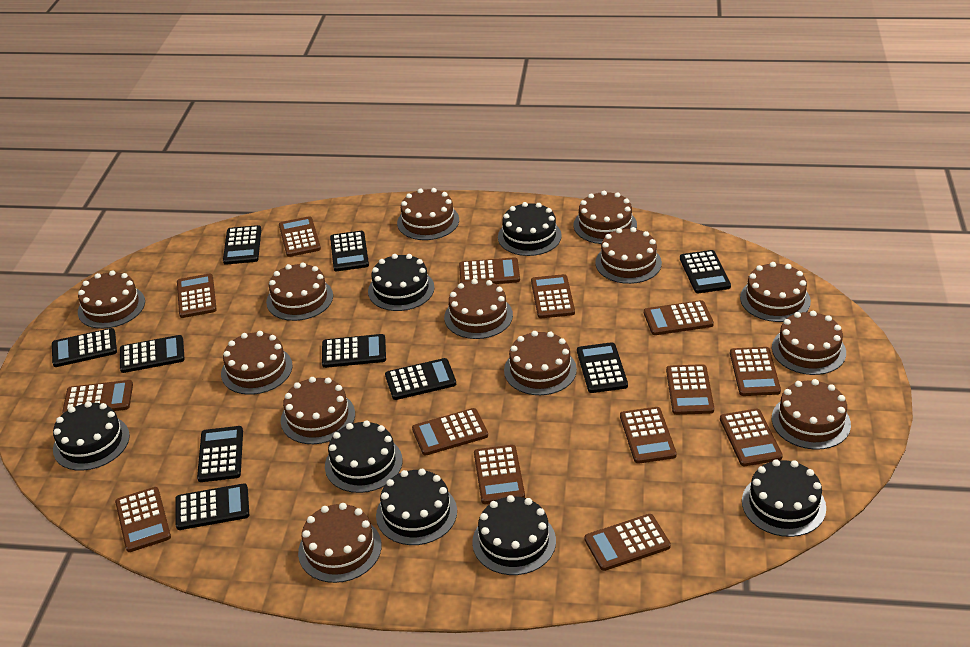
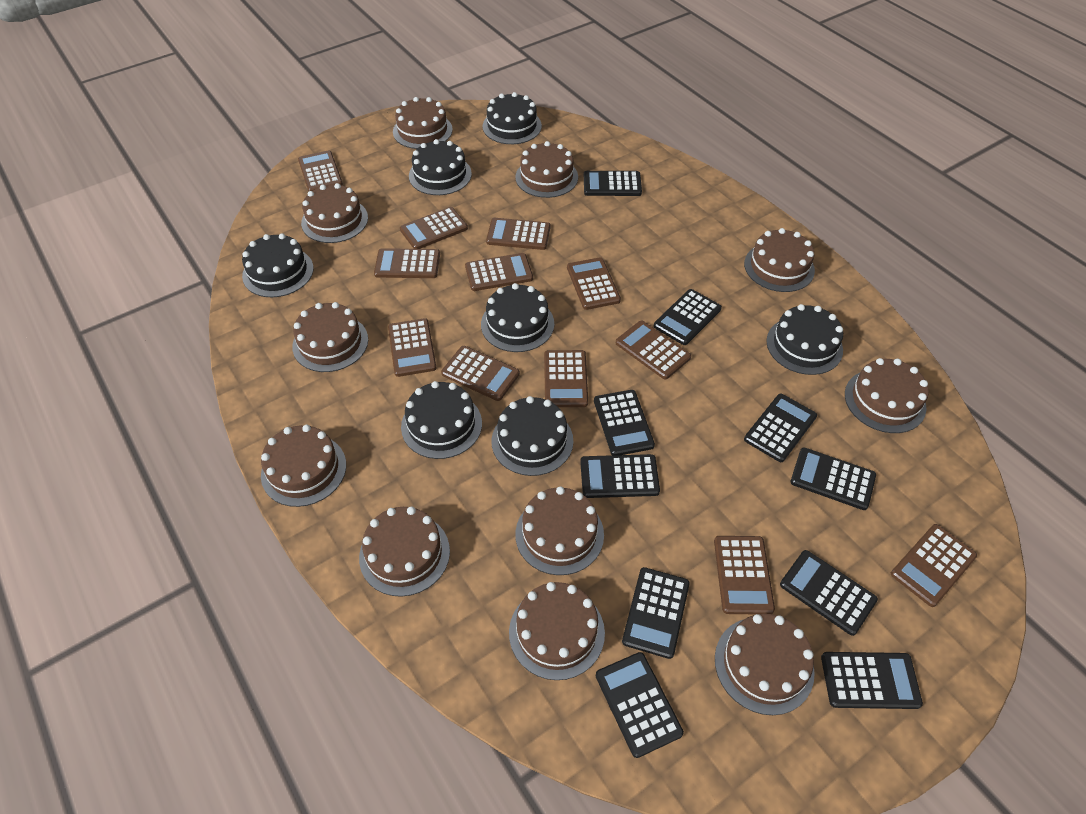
brown cake: 13 -> 11
brown calculator: 14 -> 12

